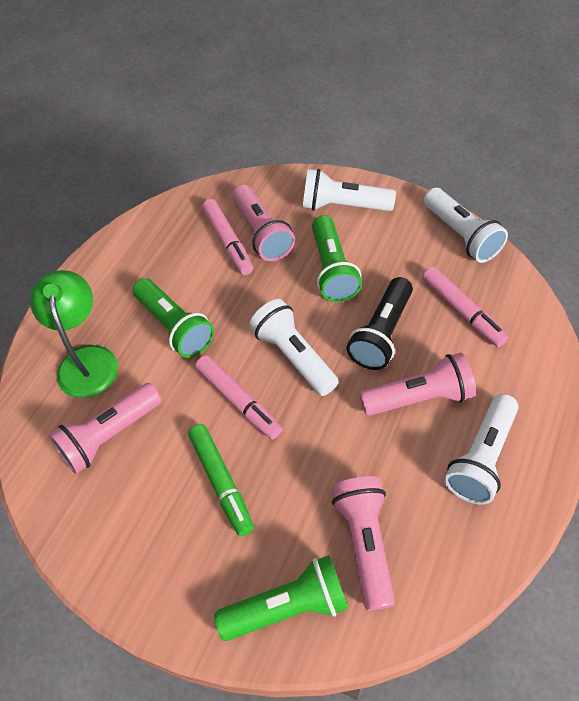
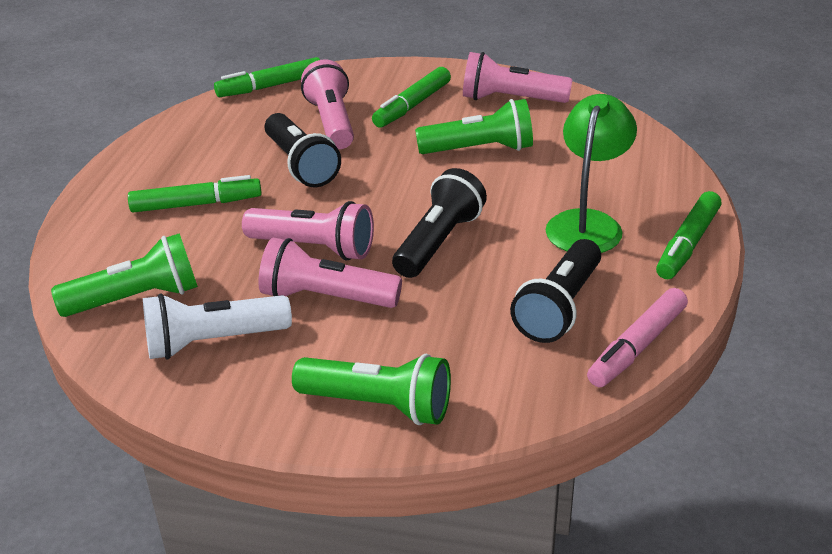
black flashlight: 1 -> 3
green marker: 1 -> 4
pink marker: 3 -> 1
white flashlight: 4 -> 1

